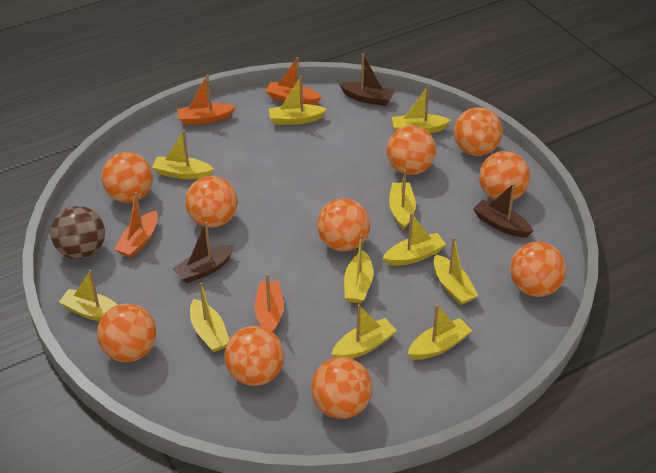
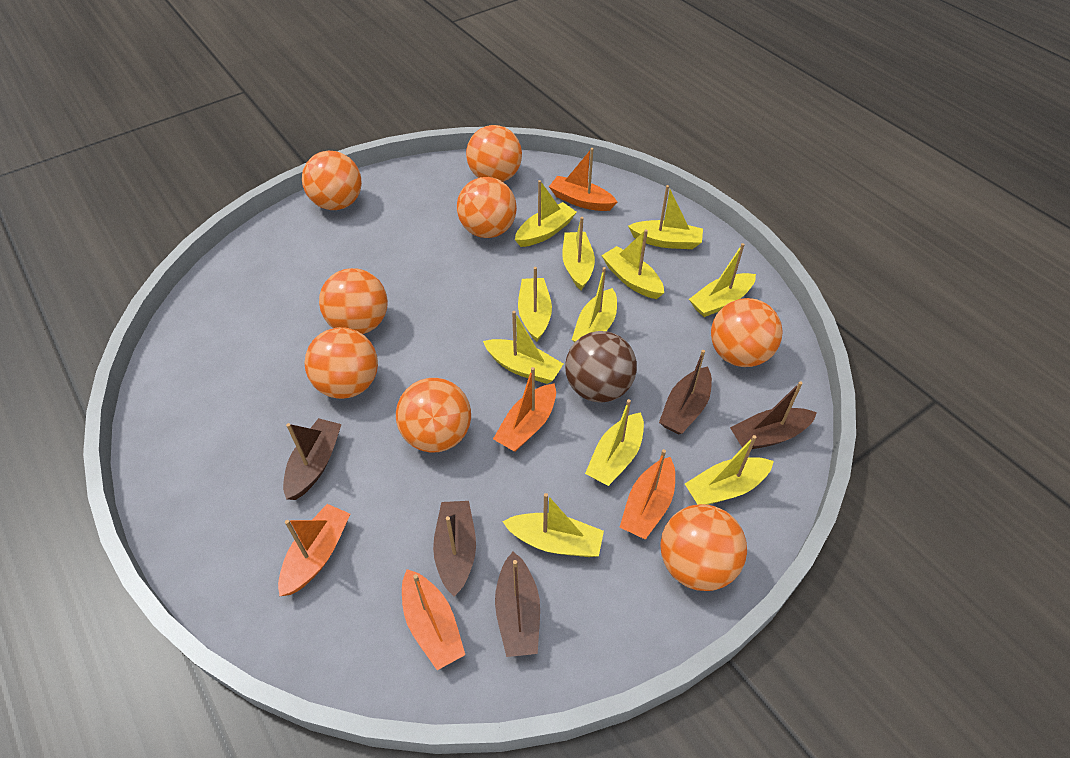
brown boat: 3 -> 5
orange ball: 10 -> 8
orange boat: 4 -> 5

